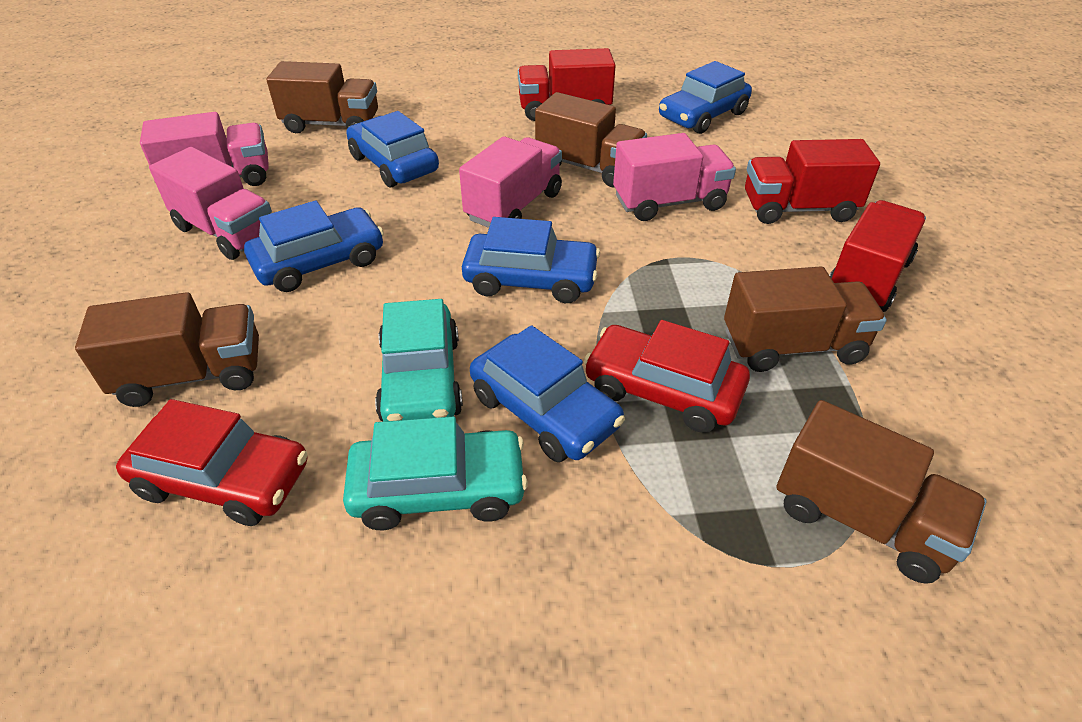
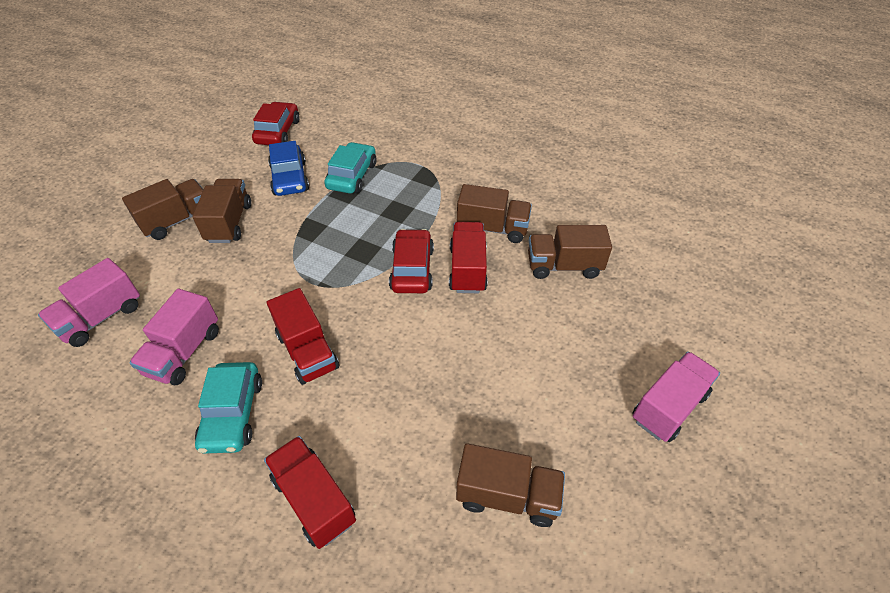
blue car: 5 -> 1
pink truck: 4 -> 3

